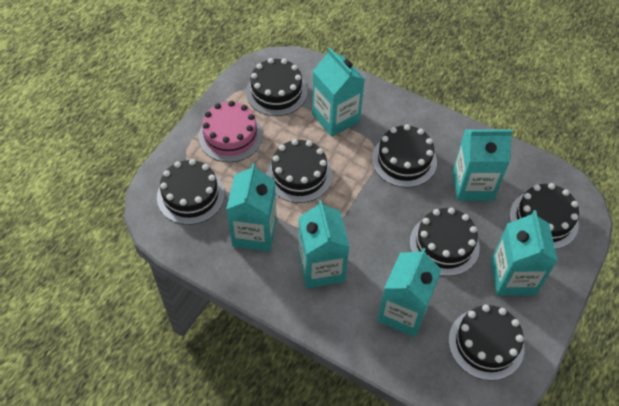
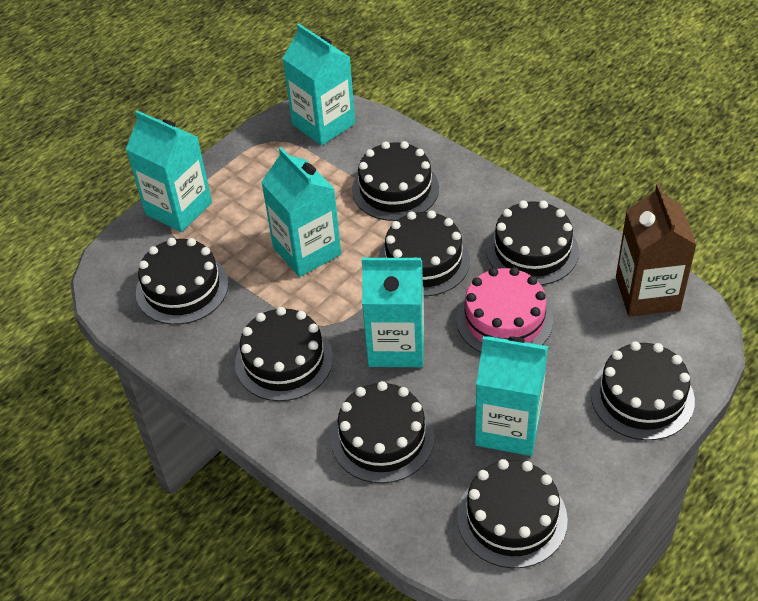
black cake: 7 -> 8
brown carton: 0 -> 1
turquoise carton: 6 -> 5

